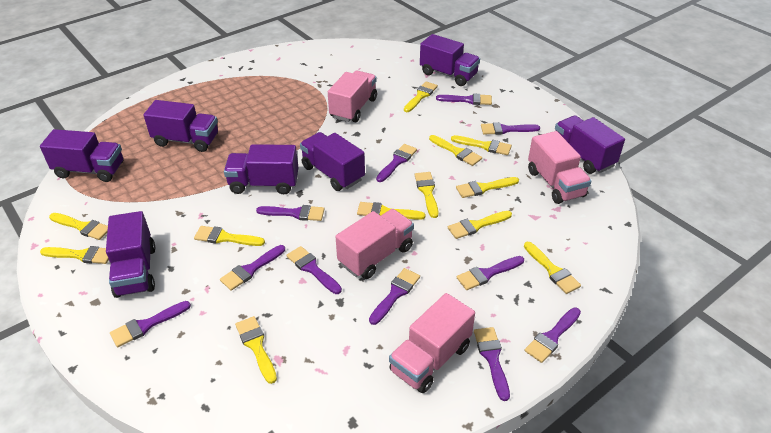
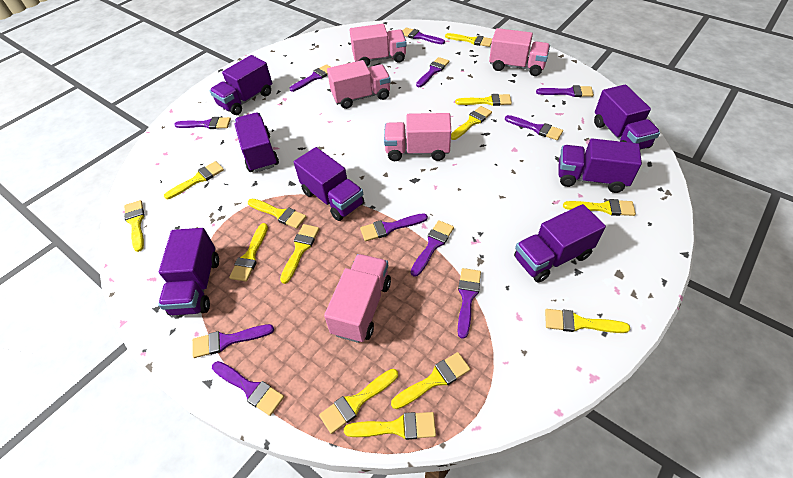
pink truck: 4 -> 5
yellow brush: 12 -> 13

